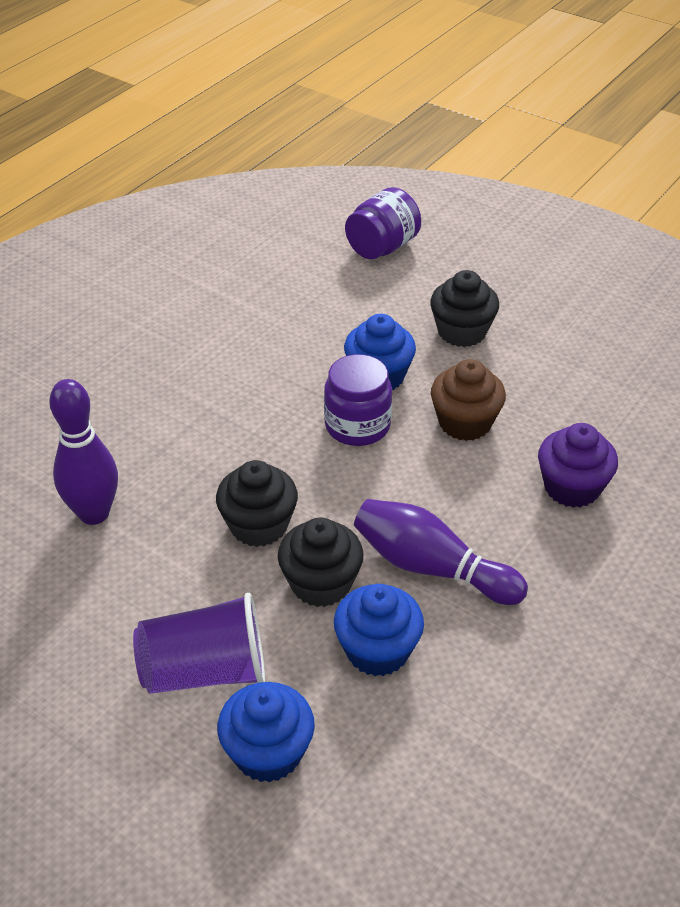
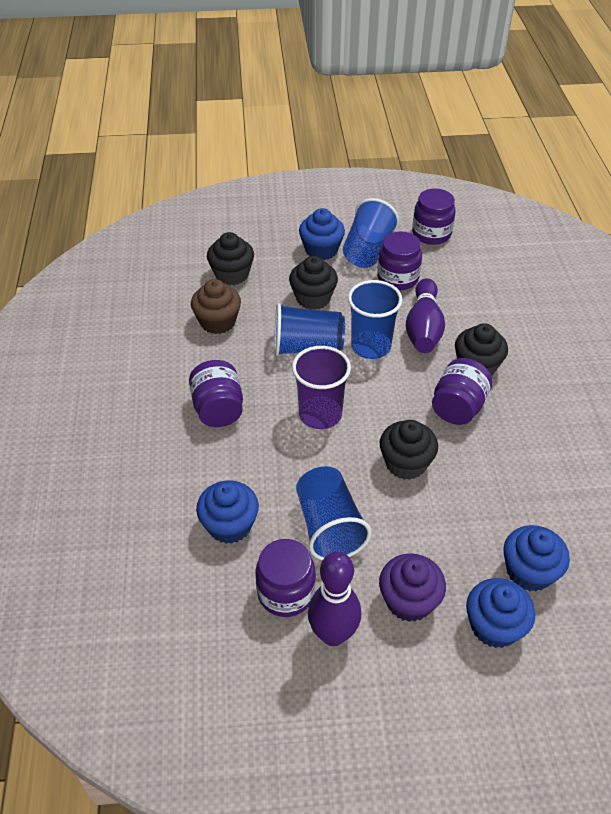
black cupcake: 3 -> 4
blue cup: 0 -> 4
blue cupcake: 3 -> 4
purple jar: 2 -> 5

